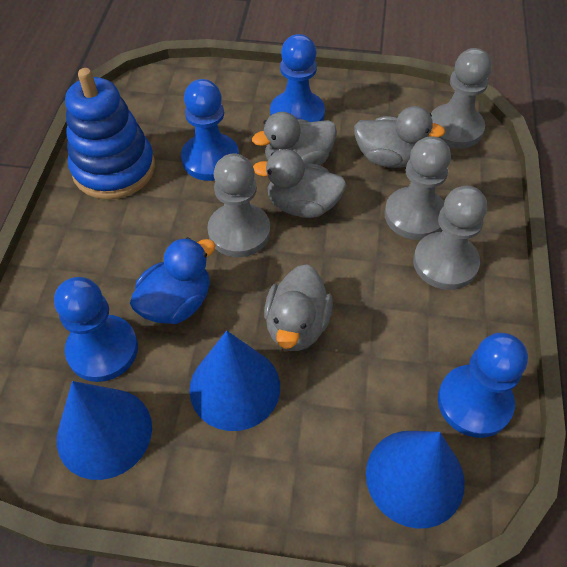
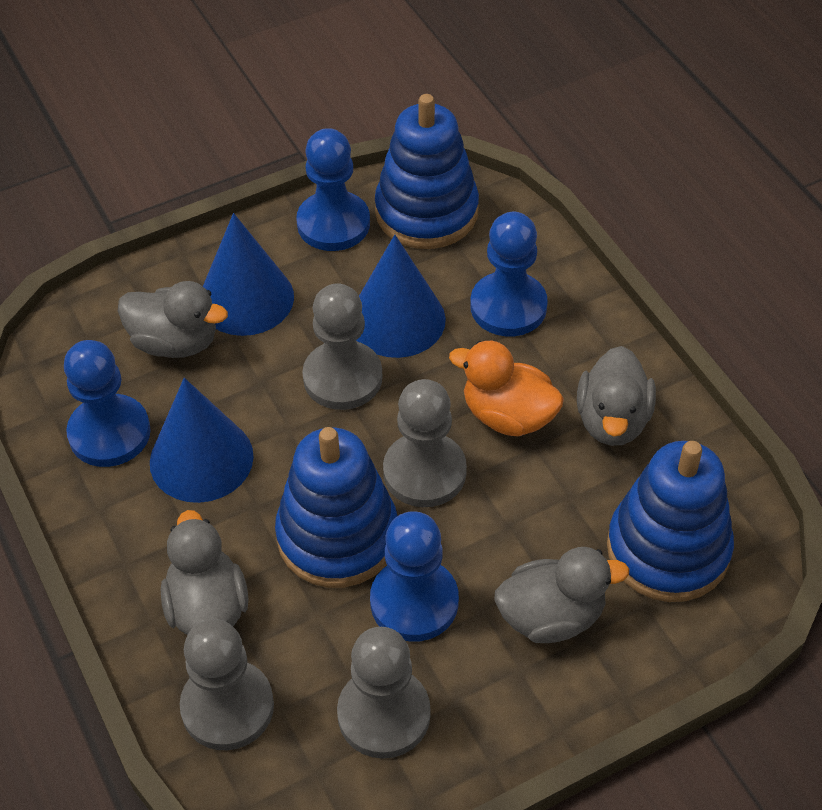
blue duck: 1 -> 0
blue stacking toy: 1 -> 3
orange duck: 0 -> 1

